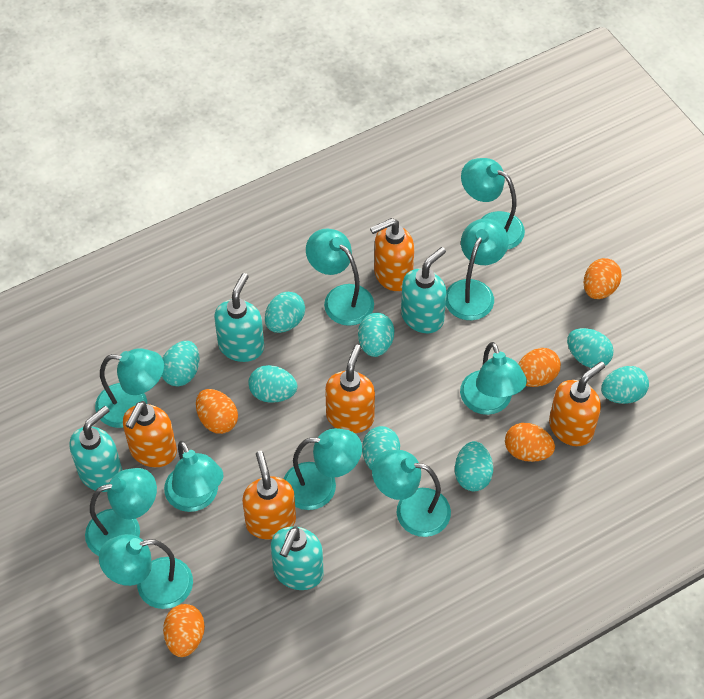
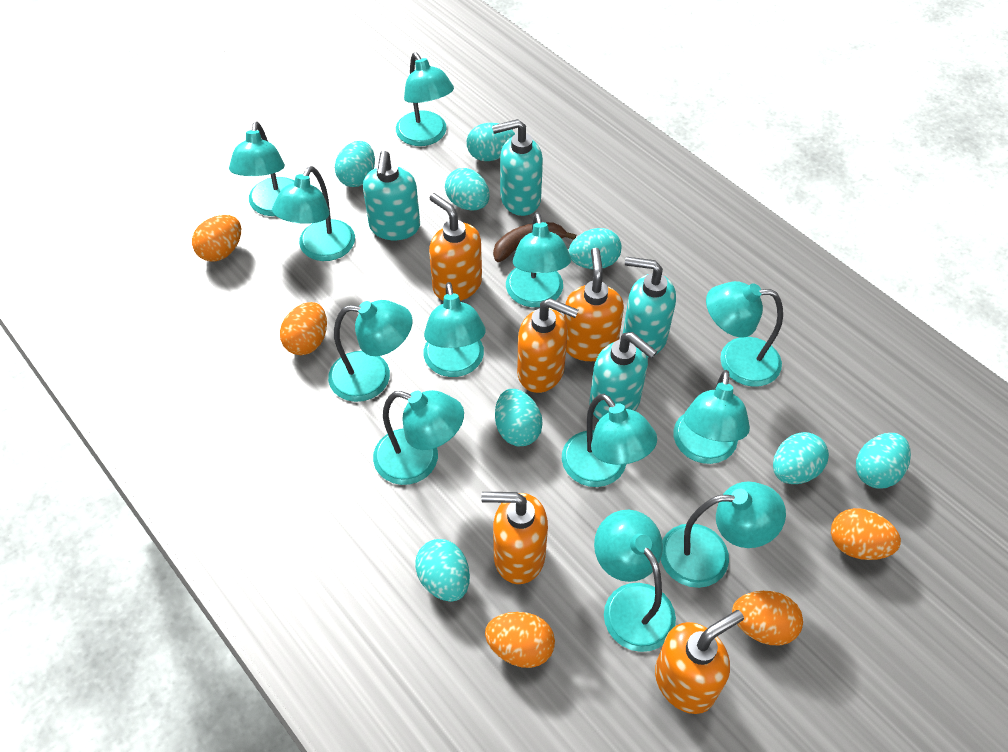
brown banana: 0 -> 1
turquoise lamp: 10 -> 12

